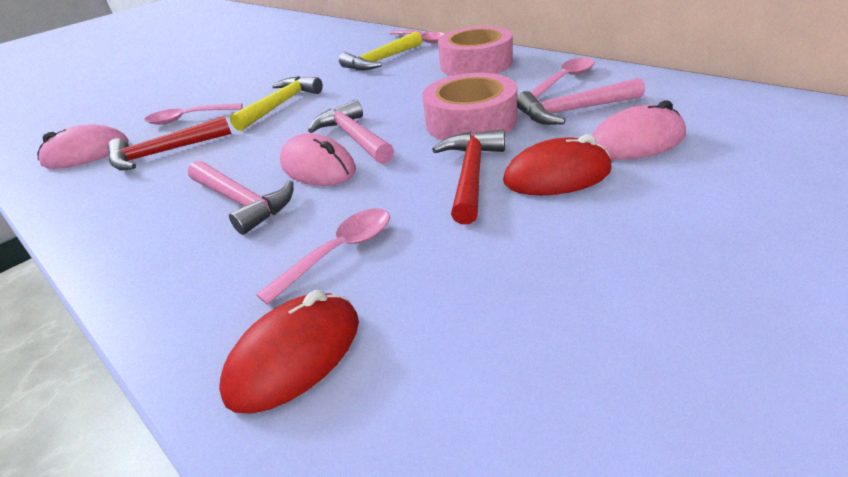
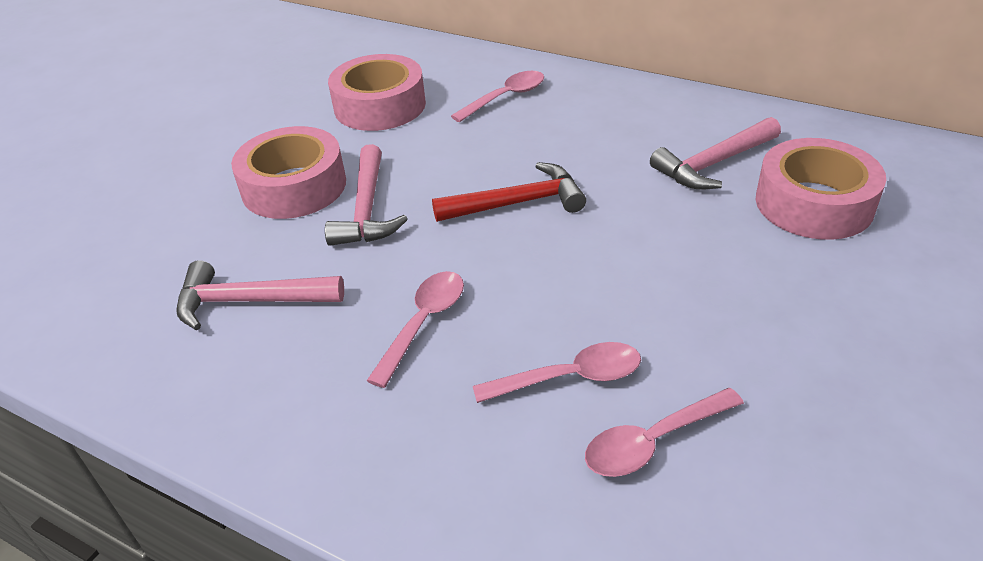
pink mouse: 3 -> 0
pink tape: 2 -> 3
red hammer: 2 -> 1
red mouse: 2 -> 0
yellow hammer: 2 -> 0

